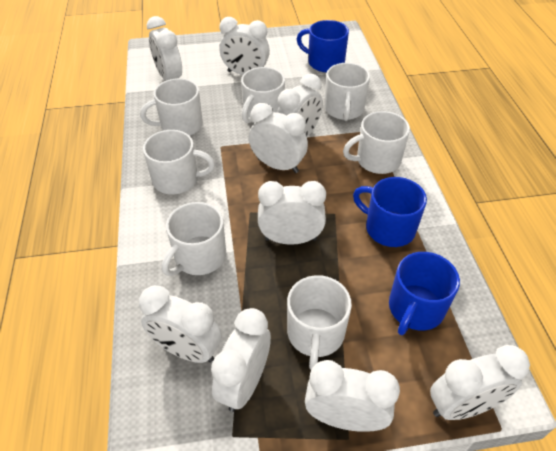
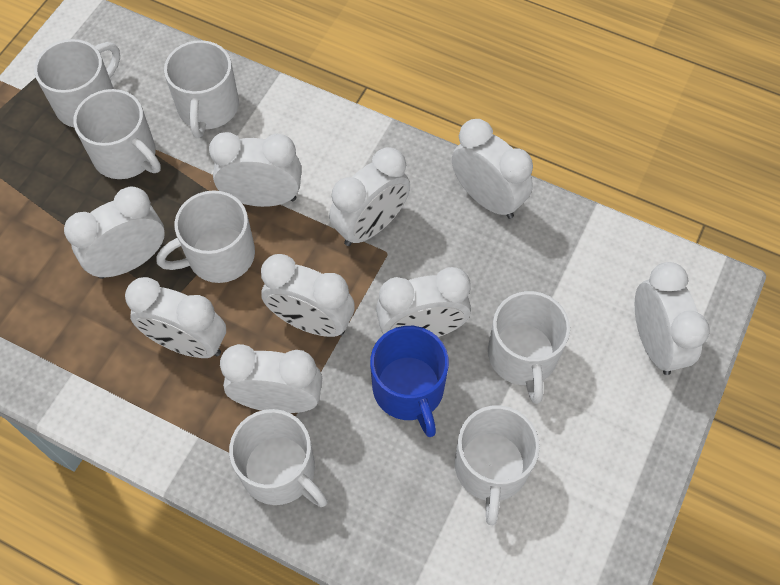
blue mug: 3 -> 1

